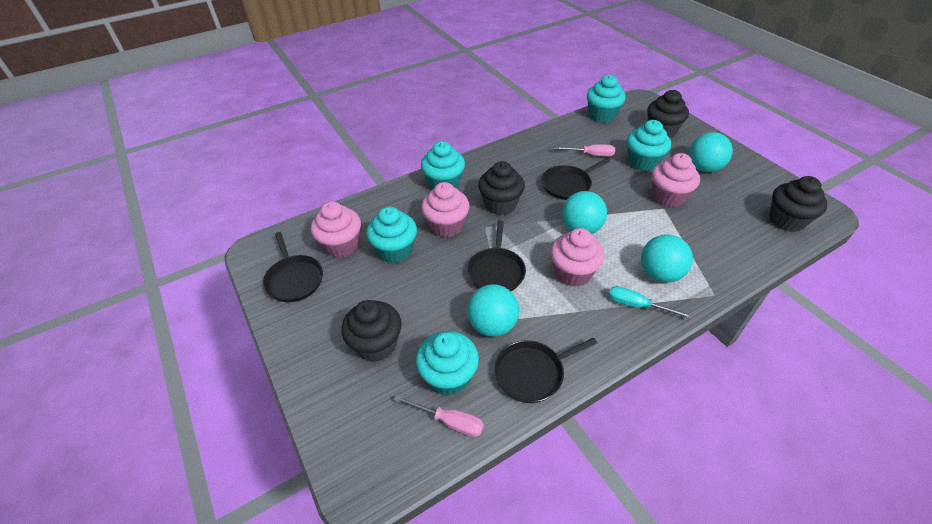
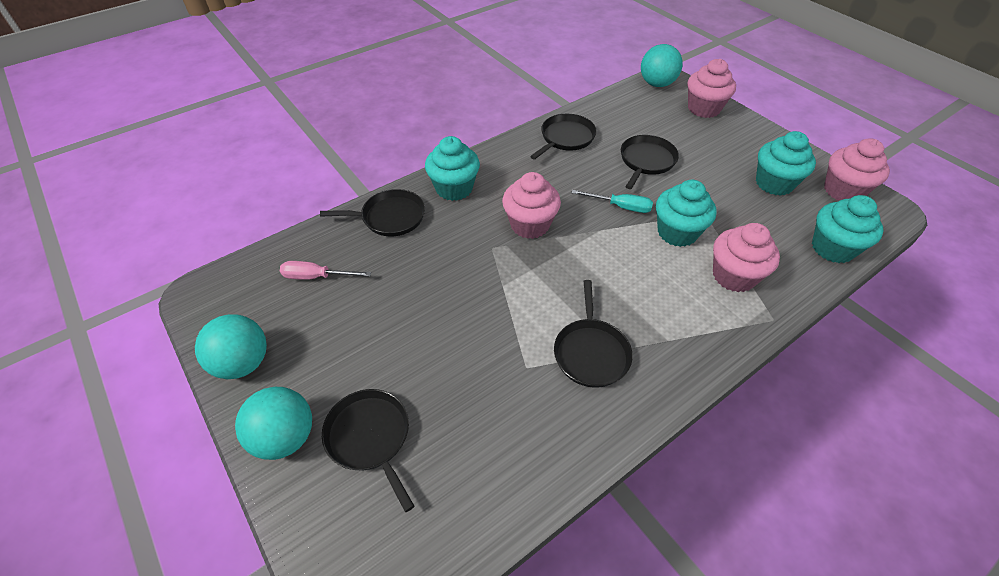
black cupcake: 4 -> 0
black pan: 4 -> 5
pink screwdriver: 2 -> 1
turquoise ball: 4 -> 3
turquoise cupcake: 5 -> 4

